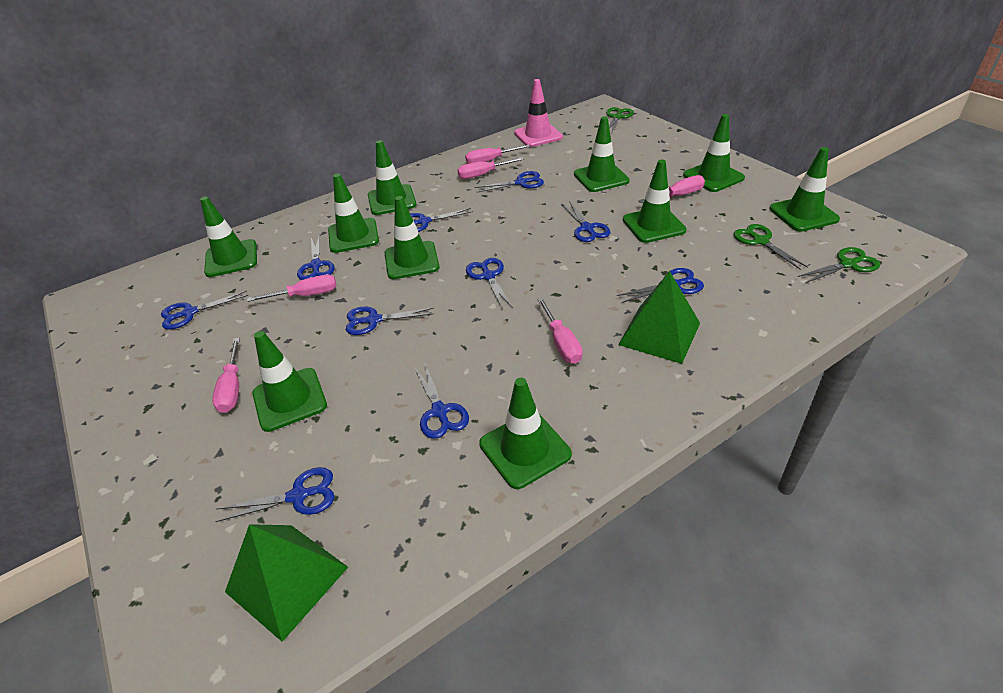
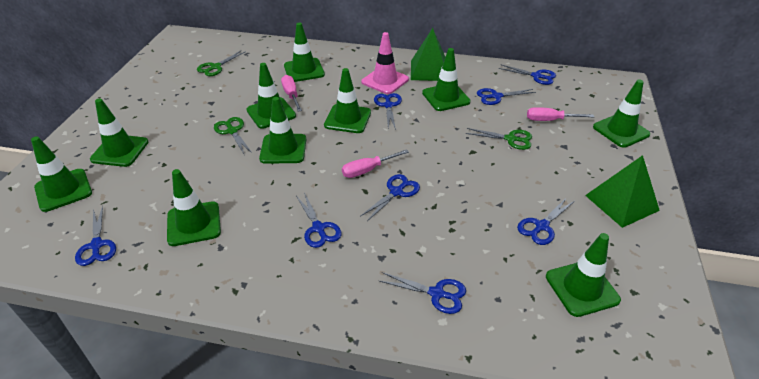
blue scissors: 10 -> 8
pink screwdriver: 6 -> 3

